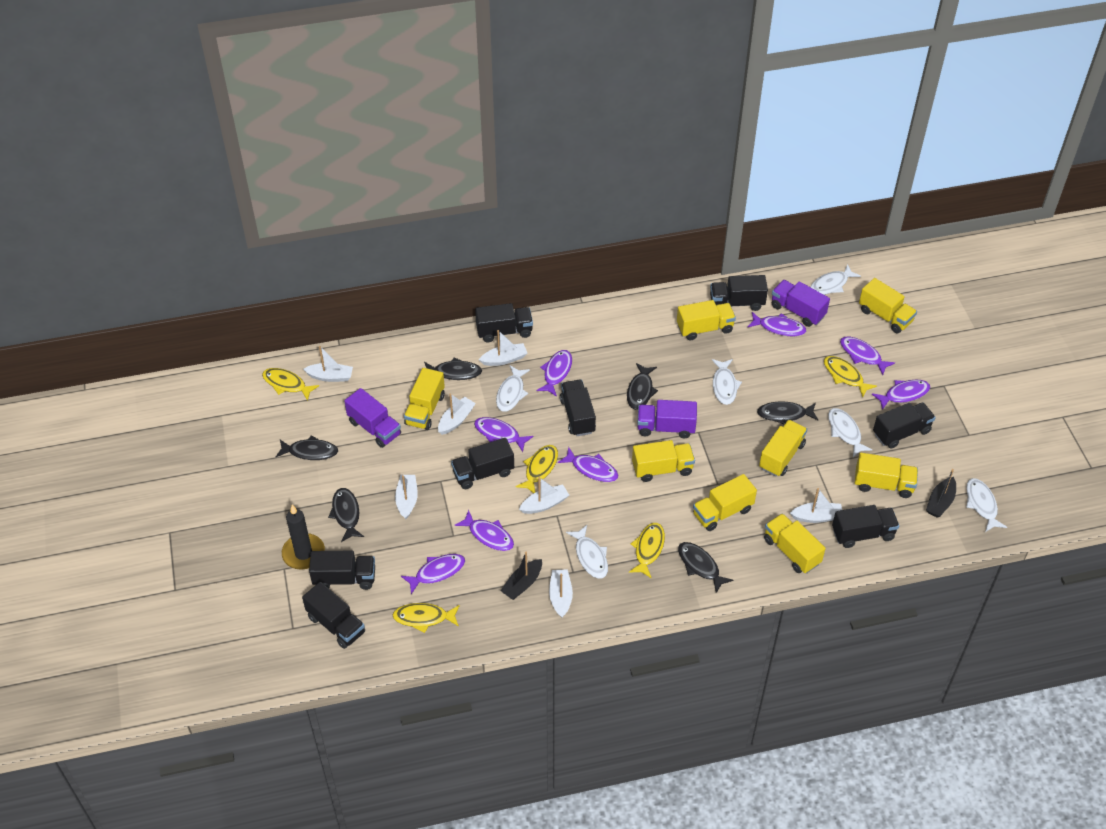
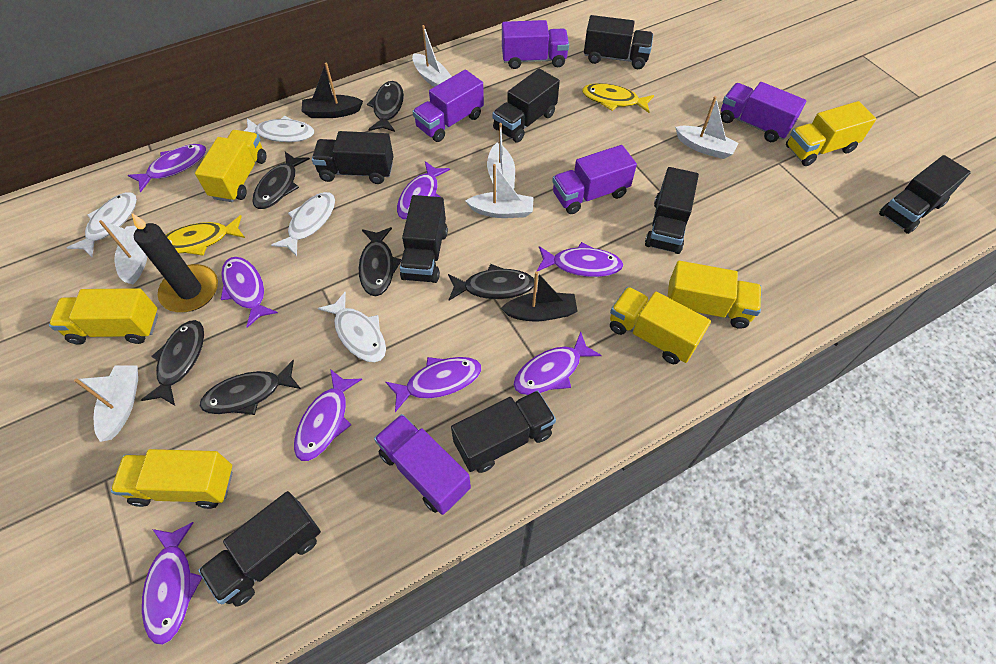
purple truck: 3 -> 5
white boat: 7 -> 6
white fish: 6 -> 4
yellow fish: 5 -> 2
yellow truck: 8 -> 6

